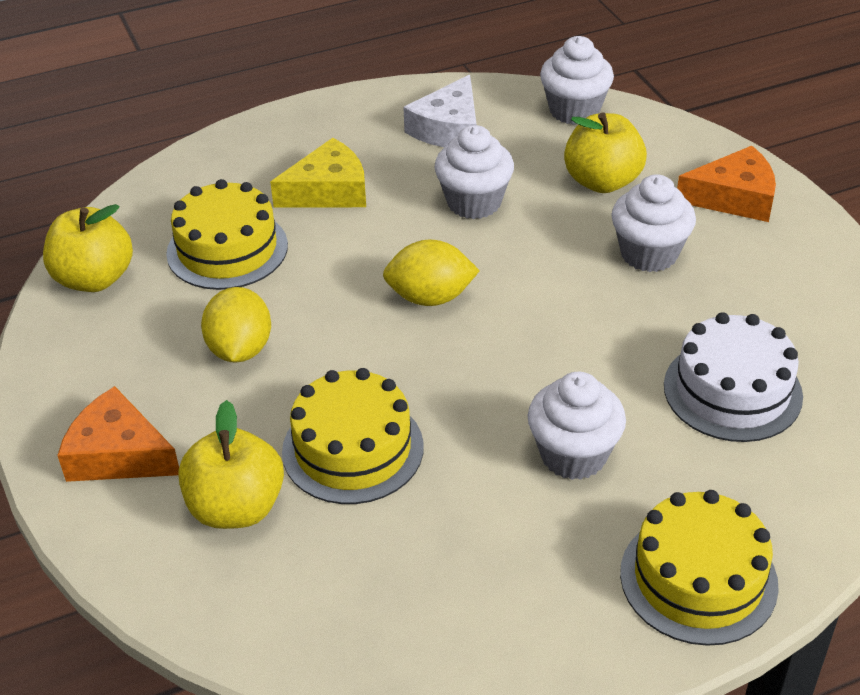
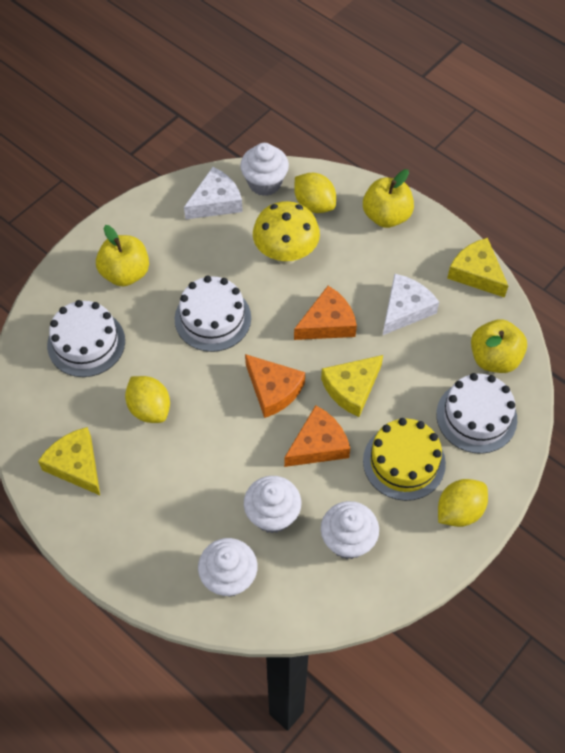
orange cheese: 2 -> 3
white cake: 1 -> 3
white cheese: 1 -> 2
yellow cake: 3 -> 1
yellow cheese: 1 -> 3
yellow lemon: 2 -> 3
yellow mushroom: 0 -> 1

